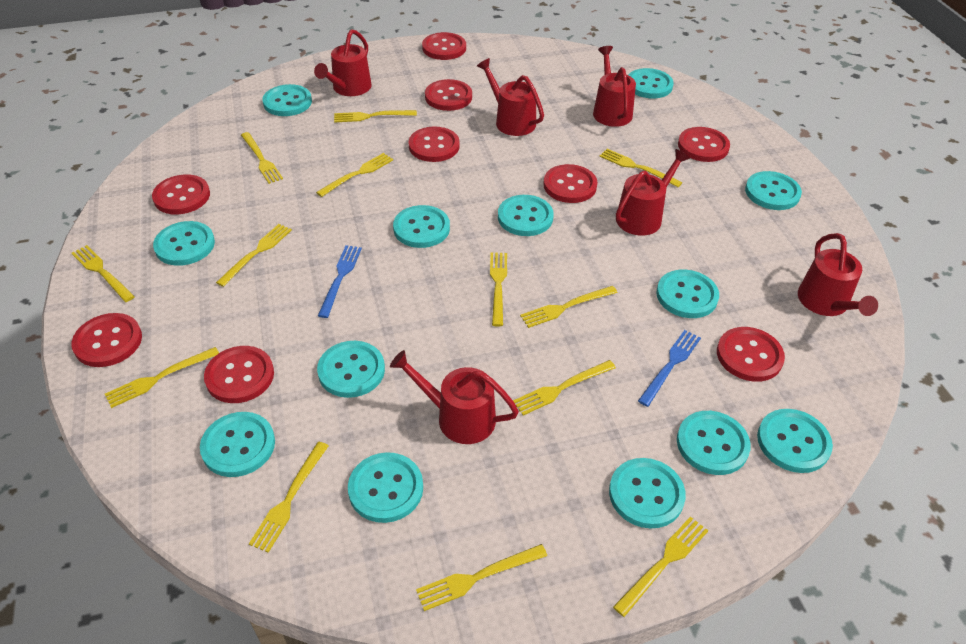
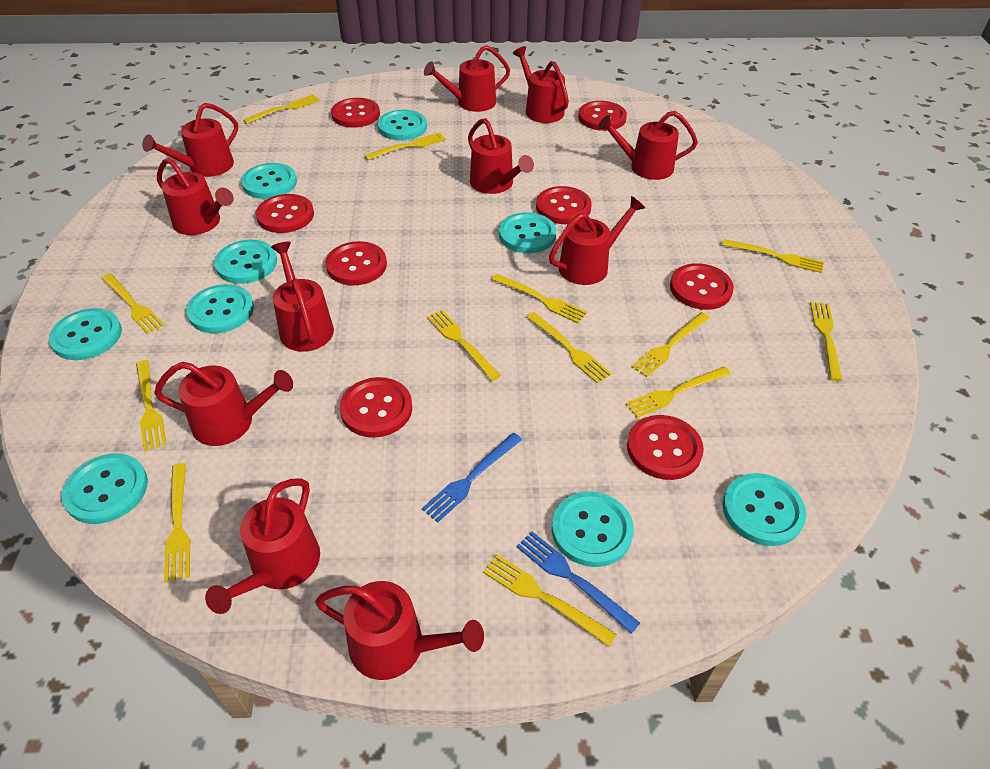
red button: 9 -> 8
red watering can: 6 -> 11
turquoise button: 13 -> 9

